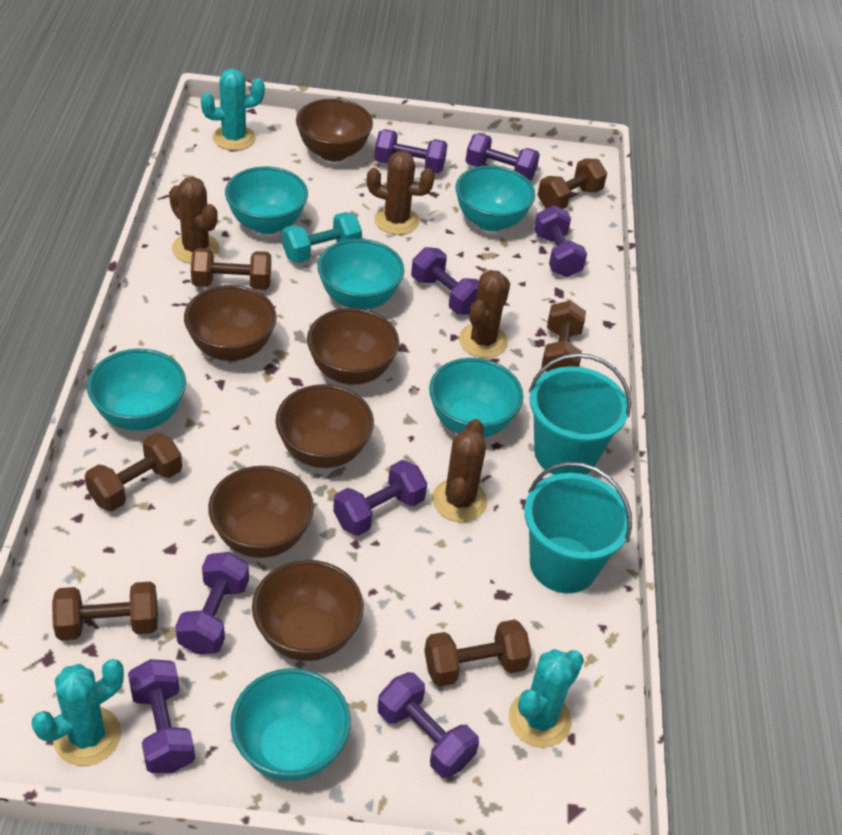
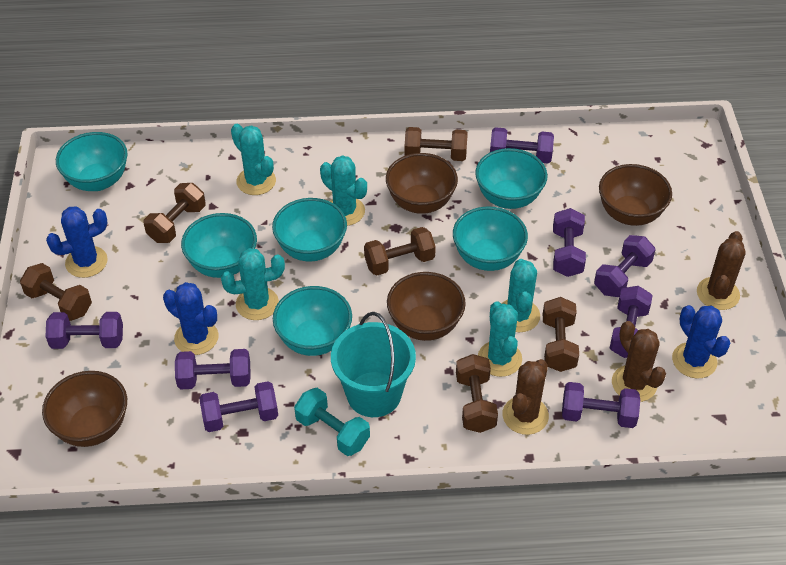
blue cactus: 0 -> 3
brown bowl: 6 -> 4
brown cactus: 4 -> 3
turquoise bucket: 2 -> 1
turquoise cactus: 3 -> 5

